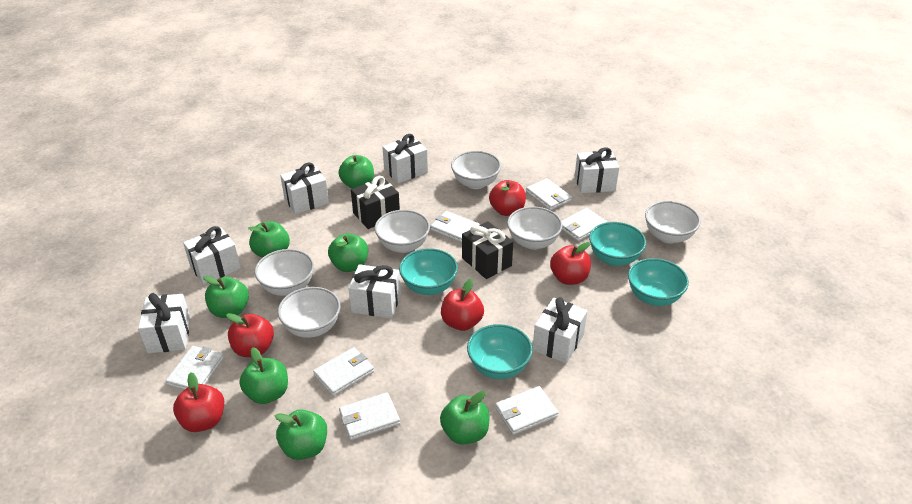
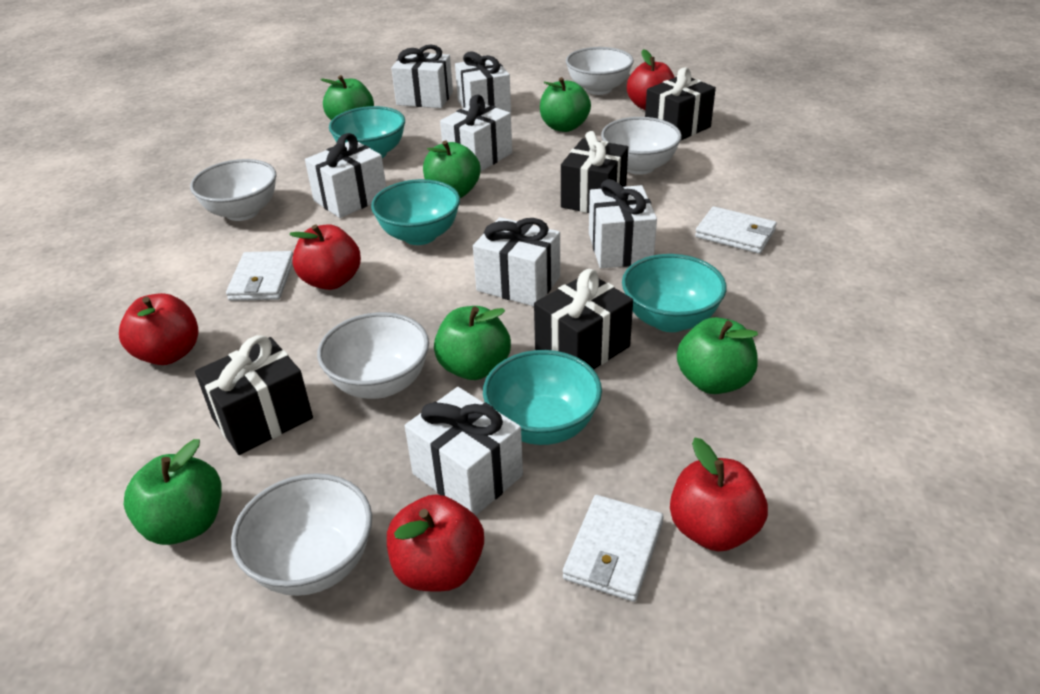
black gift: 2 -> 4
green apple: 7 -> 6
white bowl: 6 -> 5
white wallet: 7 -> 3

